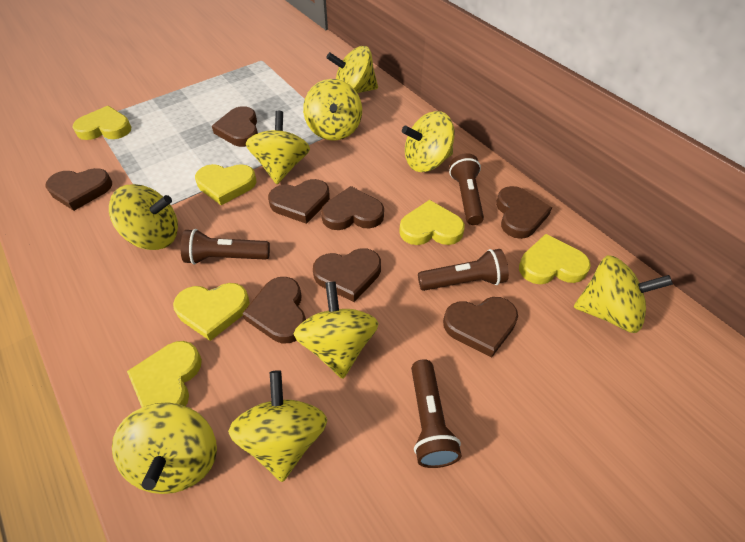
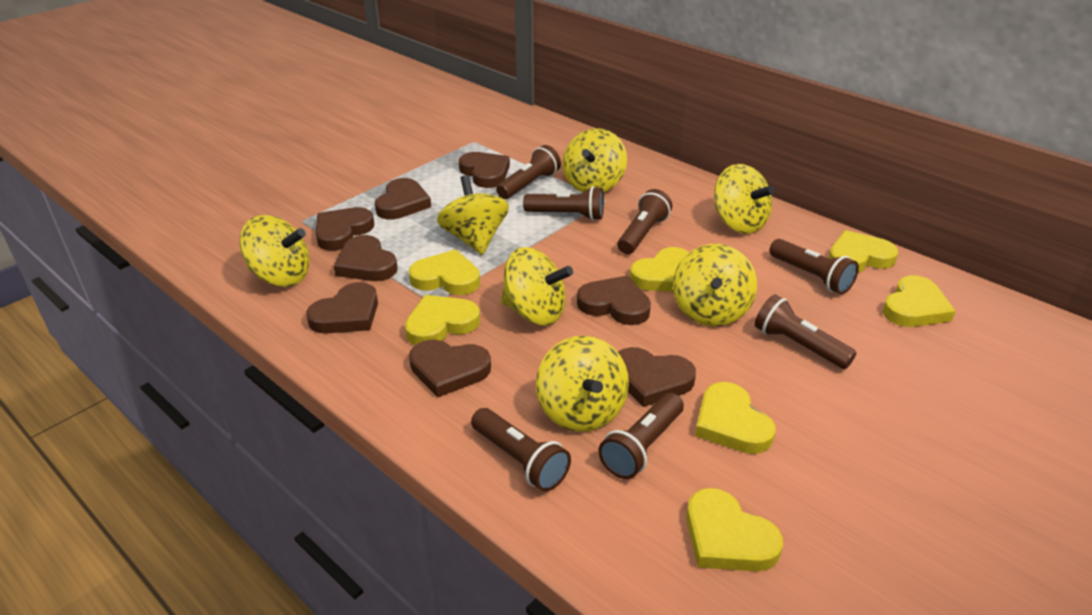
brown flashlight: 4 -> 7
yellow heart: 6 -> 7
yellow spinning top: 9 -> 7

